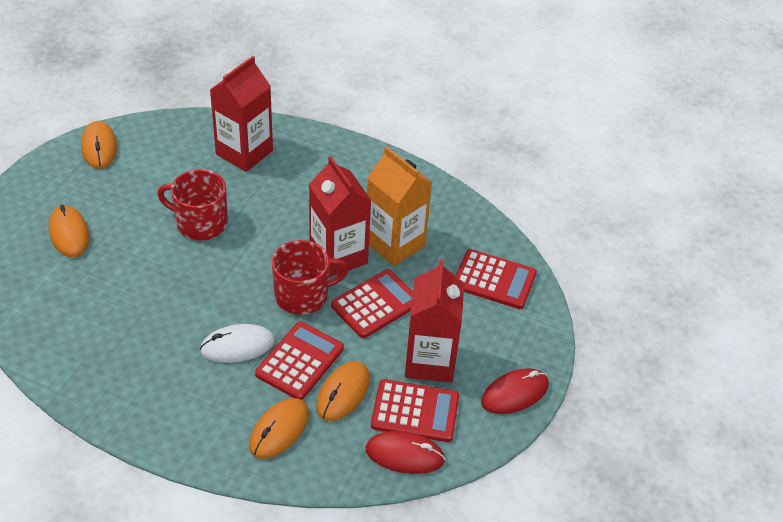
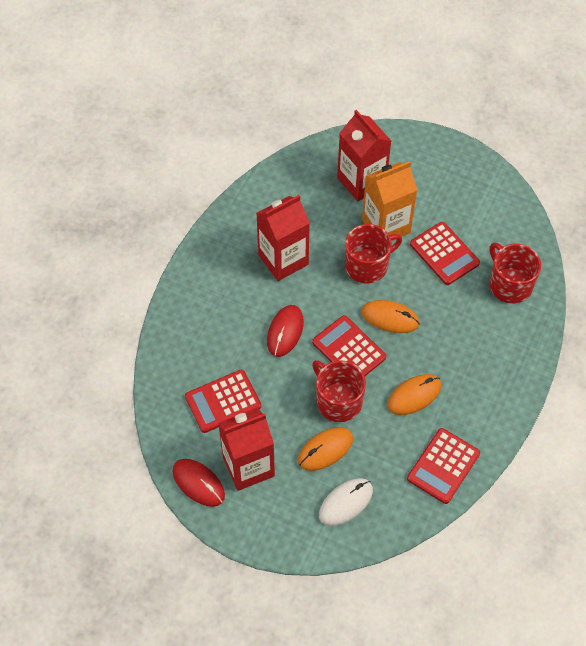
orange mouse: 4 -> 3
red mug: 2 -> 3

